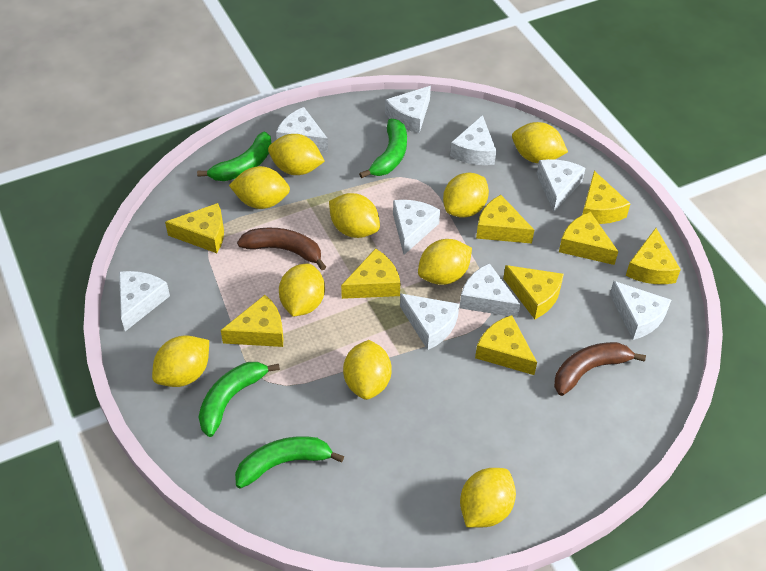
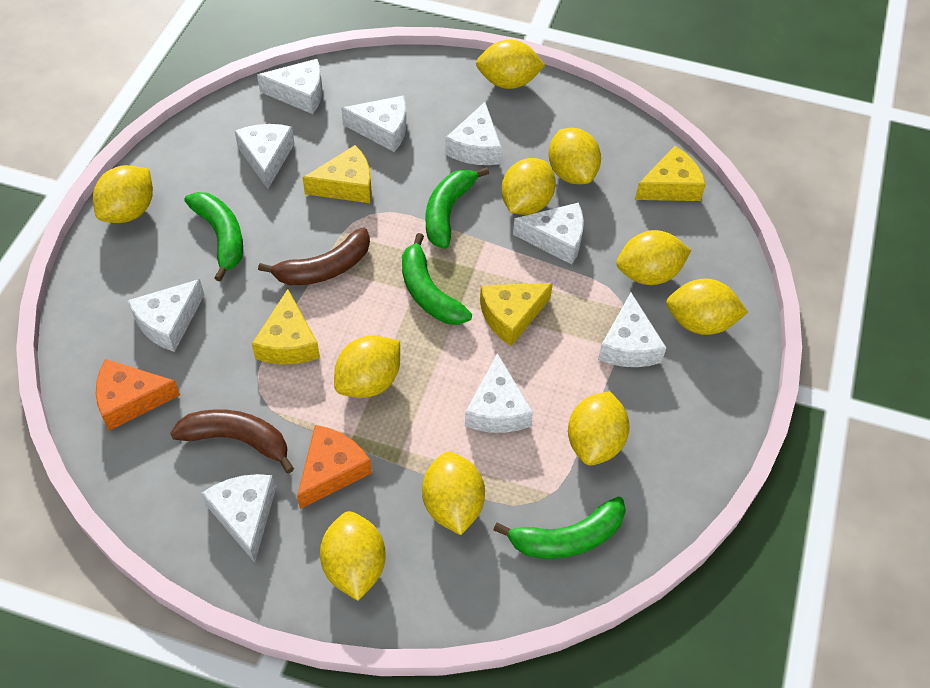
orange cheese: 0 -> 2
yellow cheese: 9 -> 4

